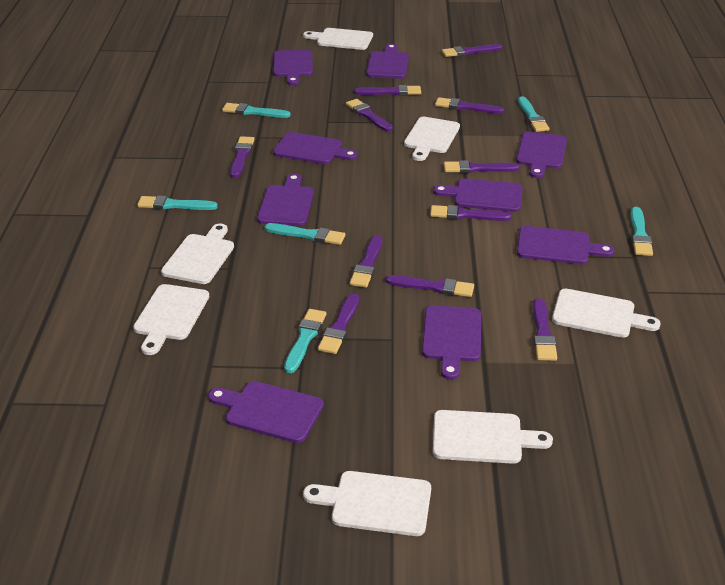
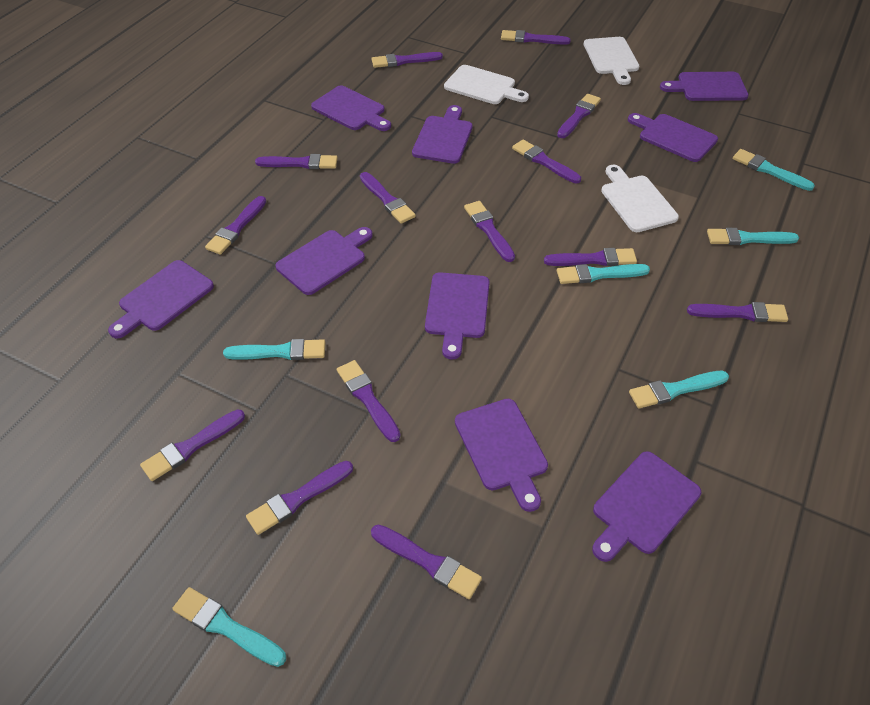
purple brush: 11 -> 14
white cutting board: 7 -> 3

